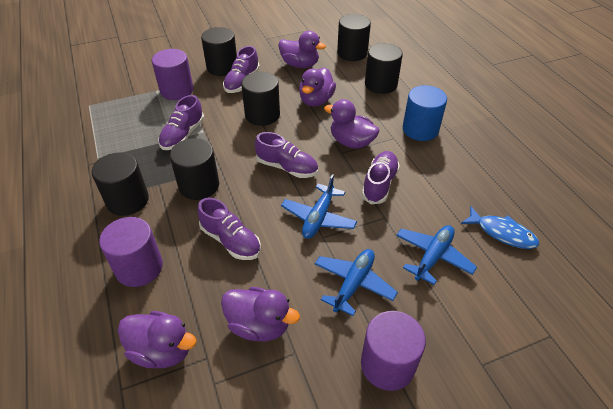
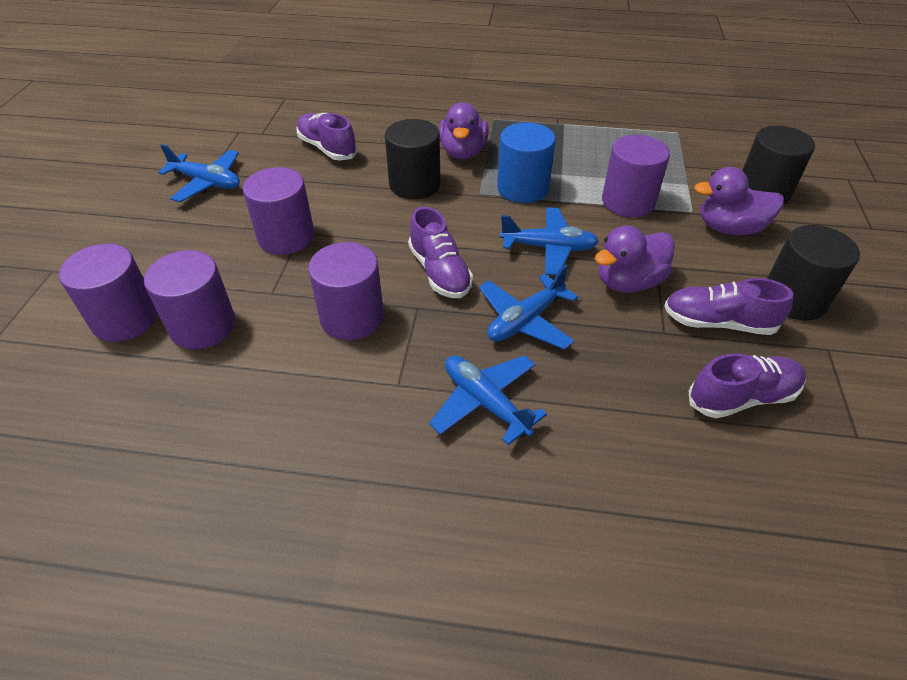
black cylinder: 6 -> 3
blue fish: 1 -> 0
blue plane: 3 -> 4
purple cylinder: 3 -> 5
purple duck: 5 -> 3
purple shoe: 5 -> 4

